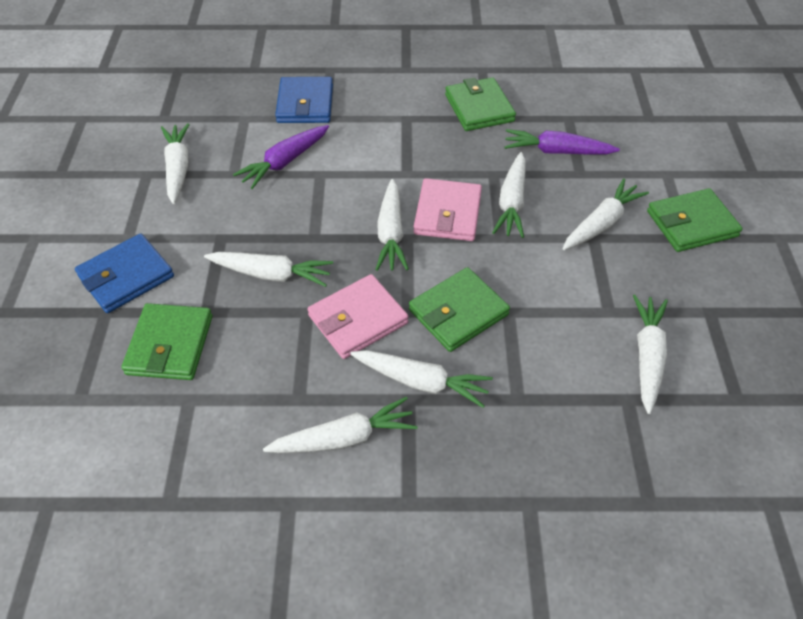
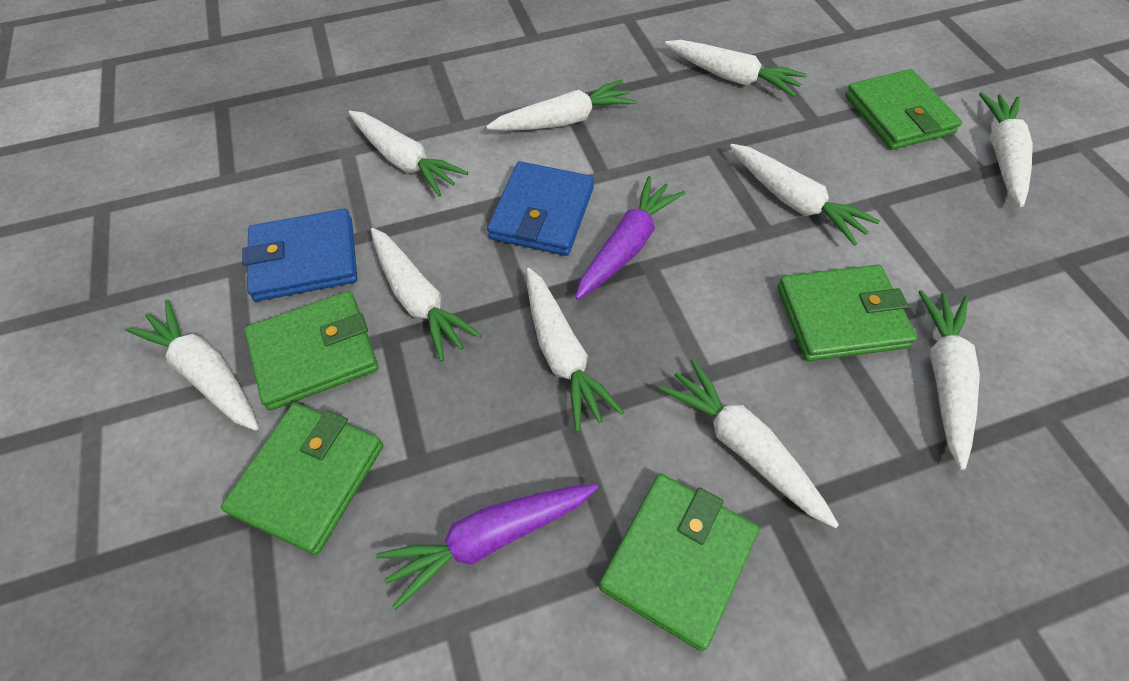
green wallet: 4 -> 5
pink wallet: 2 -> 0
white carrot: 8 -> 10

